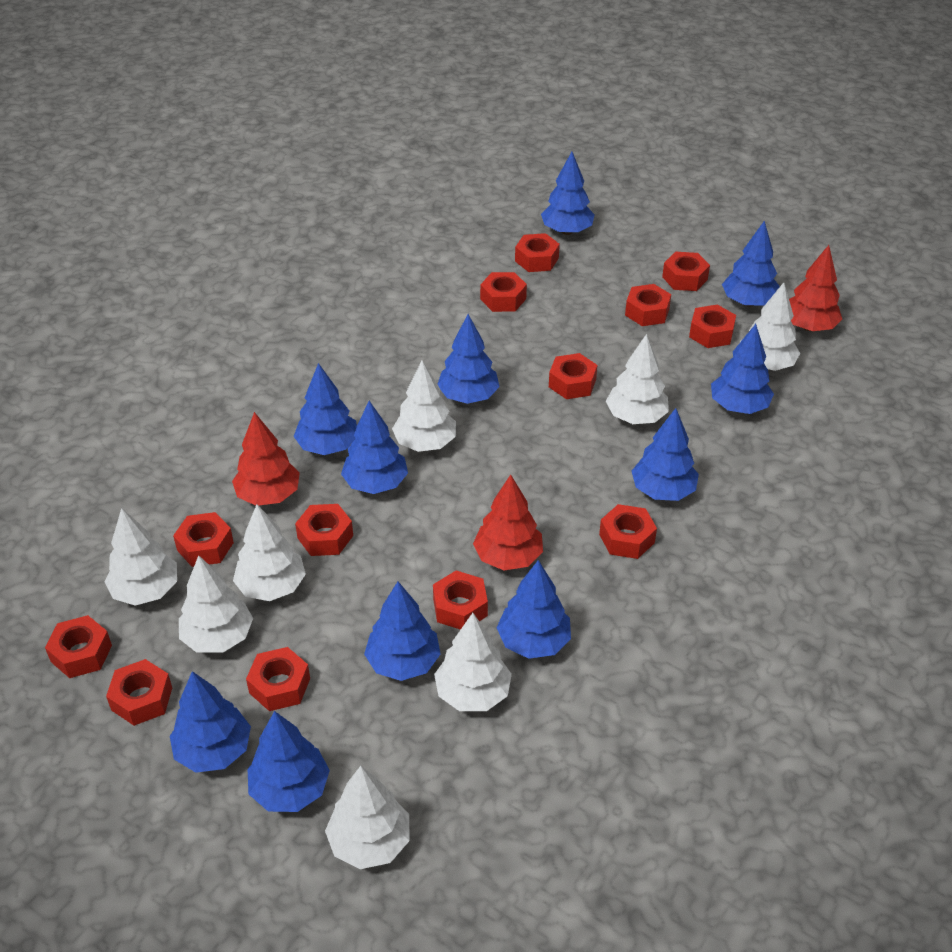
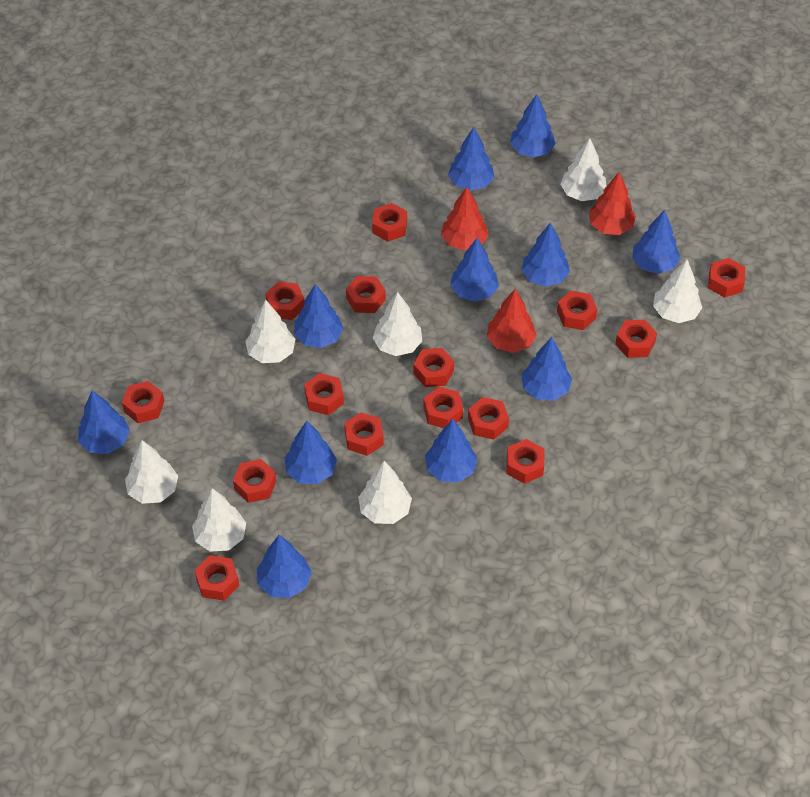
red nut: 13 -> 15
white tree: 8 -> 7

